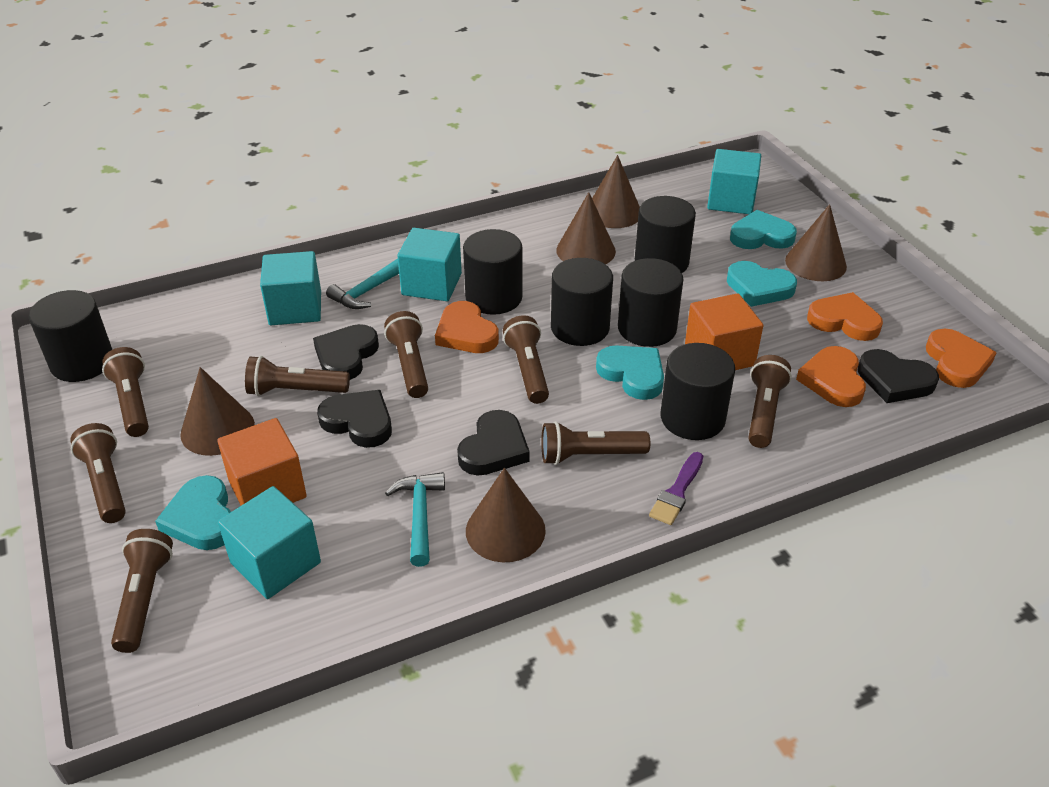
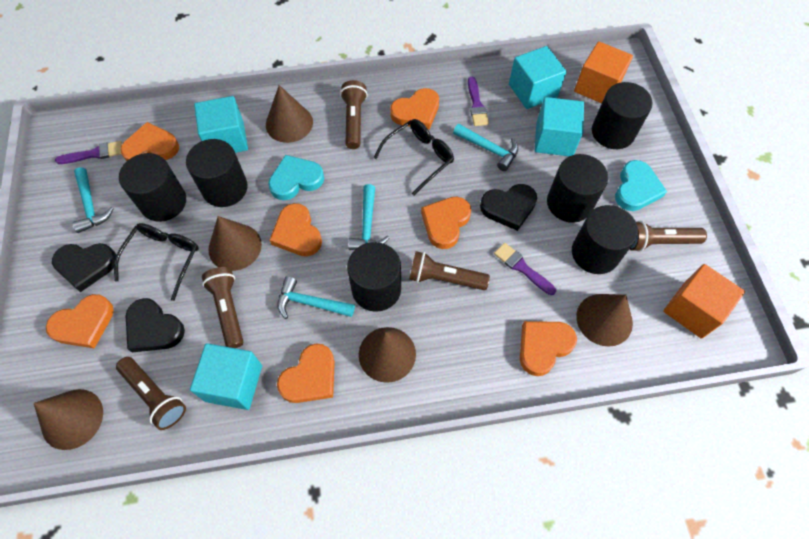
black glasses: 0 -> 2
black heart: 4 -> 3
brown flashlight: 8 -> 5
orange heart: 4 -> 7
purple brush: 1 -> 3
turquoise hammer: 2 -> 4
turquoise heart: 4 -> 2

